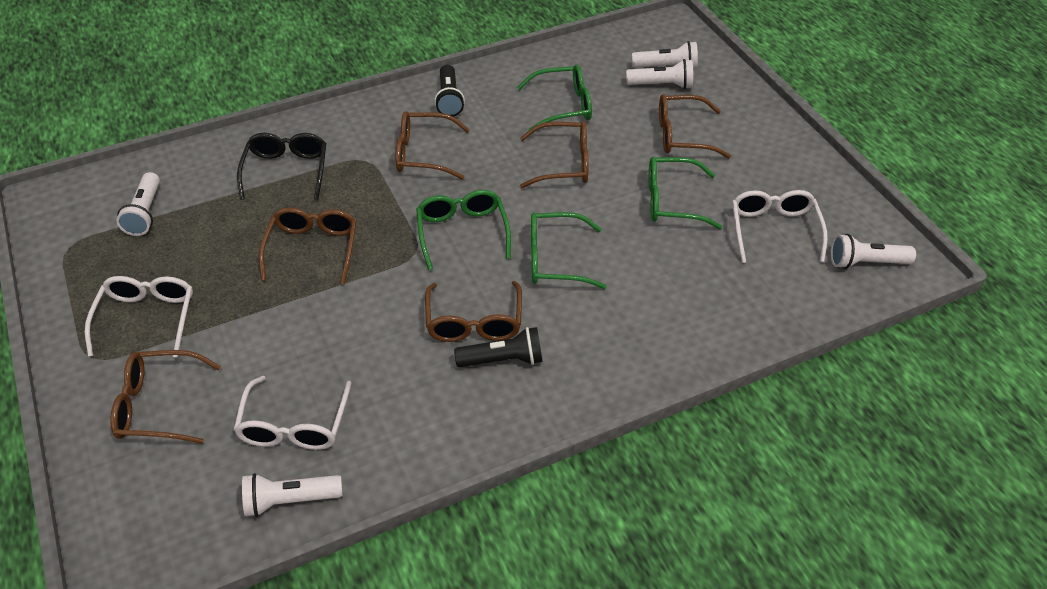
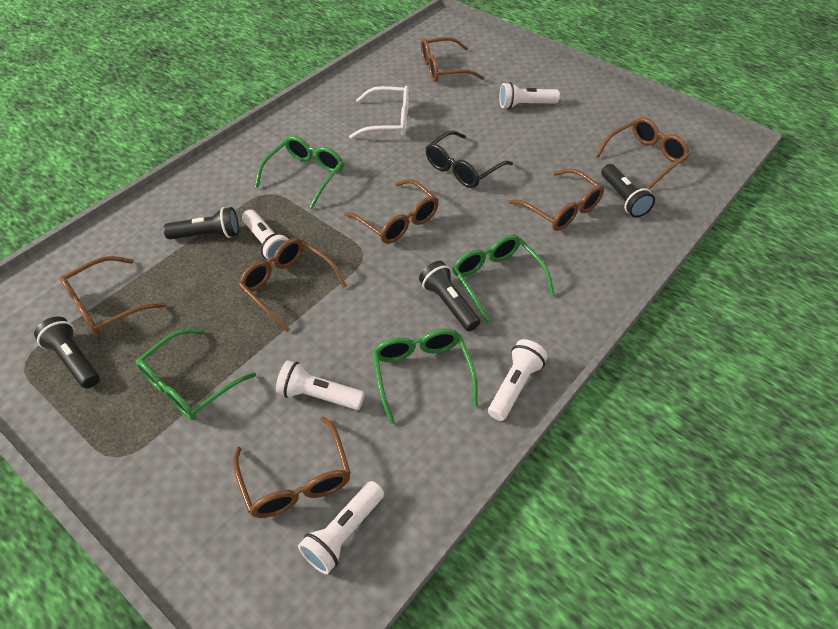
black flashlight: 2 -> 4
brown glasses: 6 -> 7
white glasses: 3 -> 1

